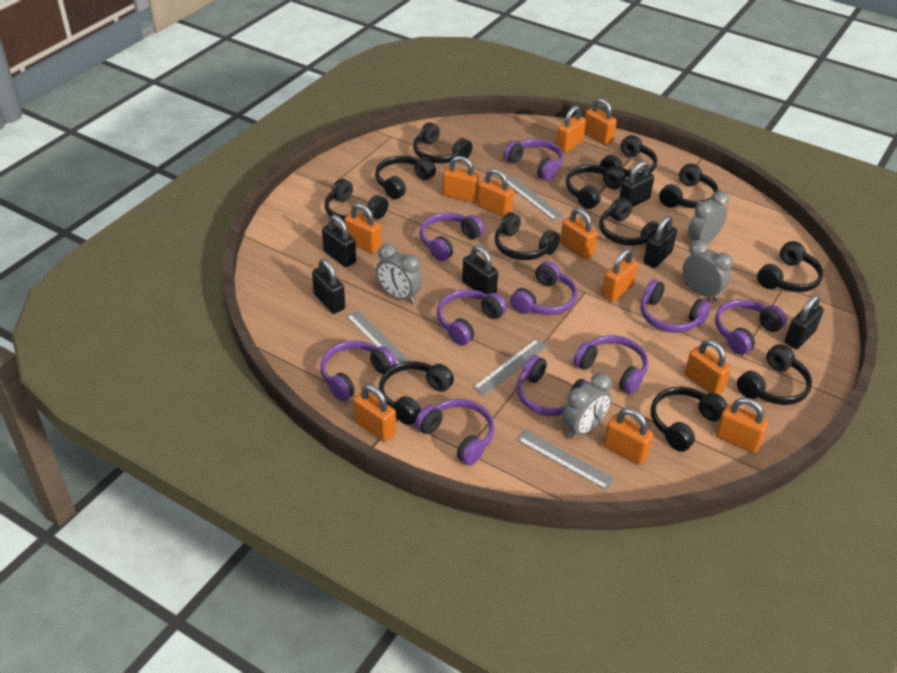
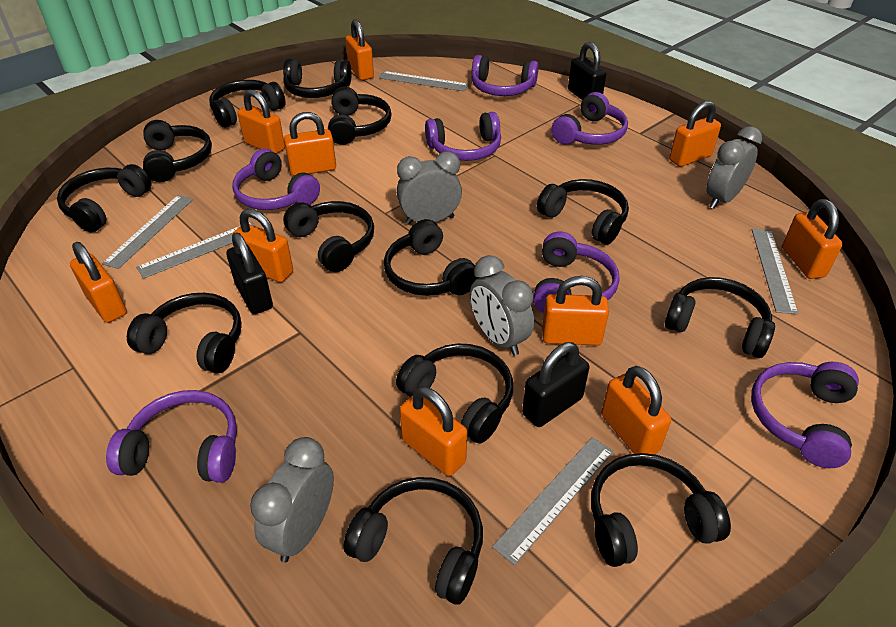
black headphones: 12 -> 13
black padlock: 6 -> 3
grey ruler: 4 -> 5
orange padlock: 11 -> 10
purple headphones: 10 -> 7

